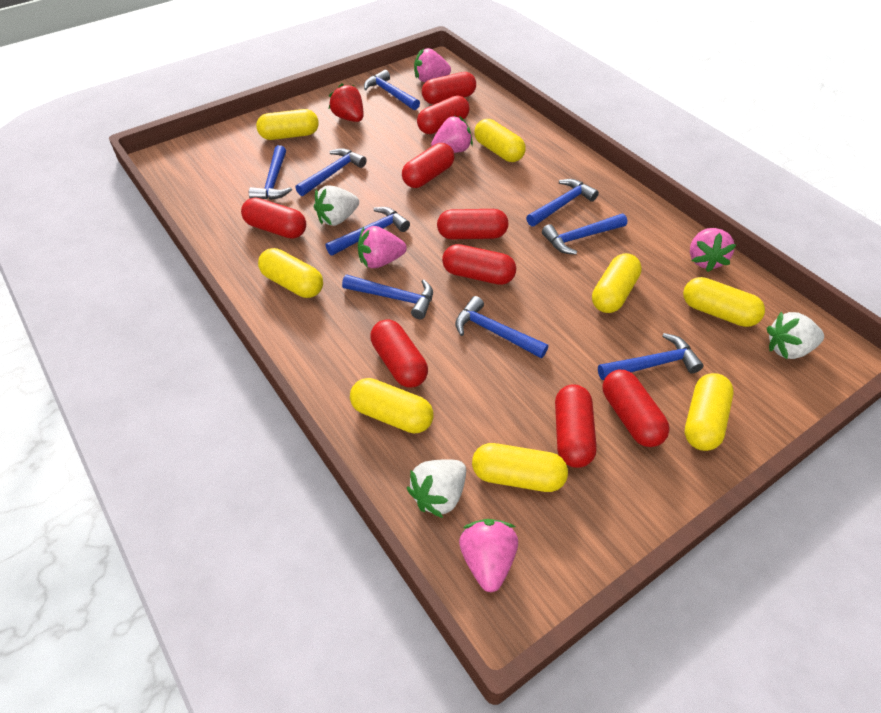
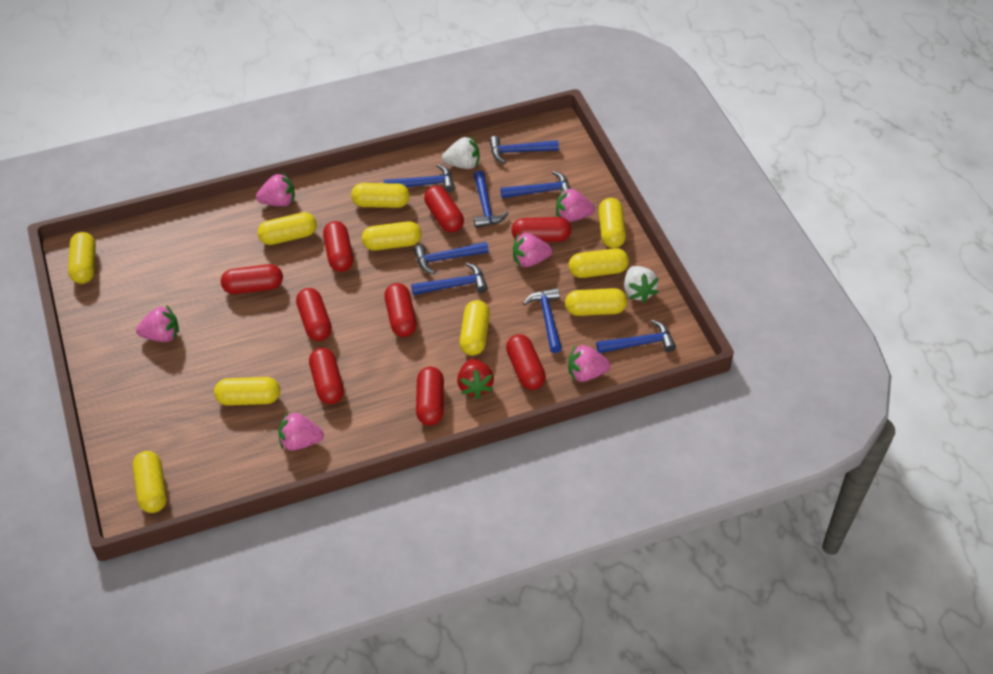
blue hammer: 9 -> 8
pink strawberry: 5 -> 6
white strawberry: 3 -> 2
yellow capsule: 8 -> 10

